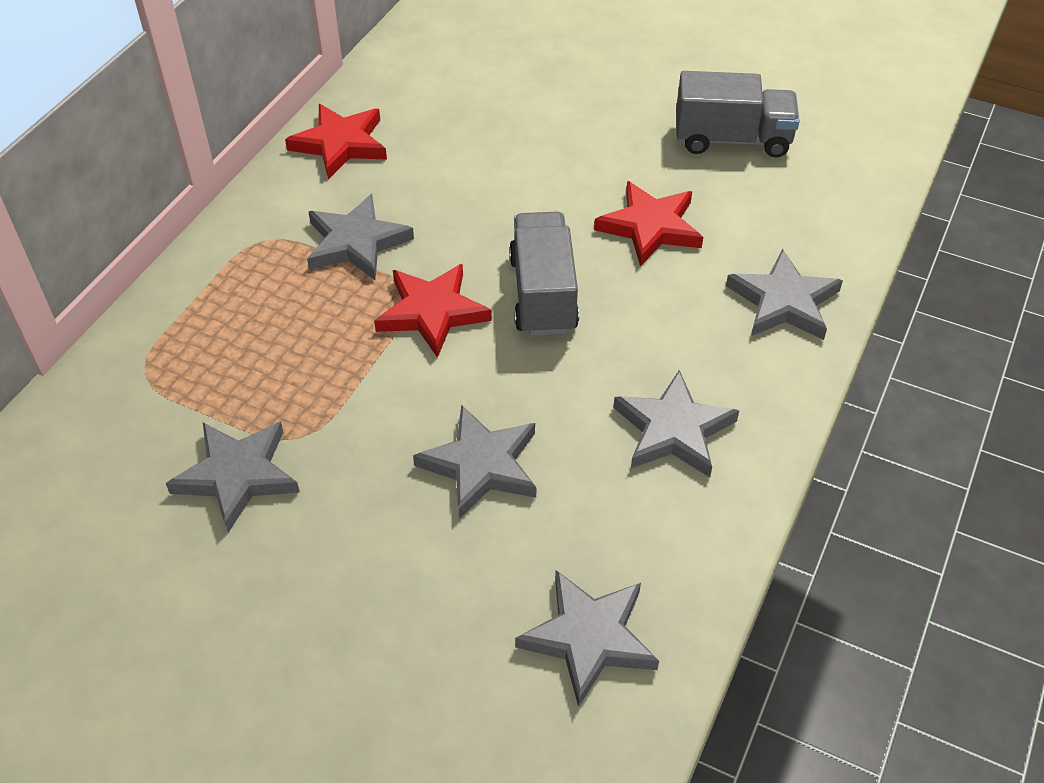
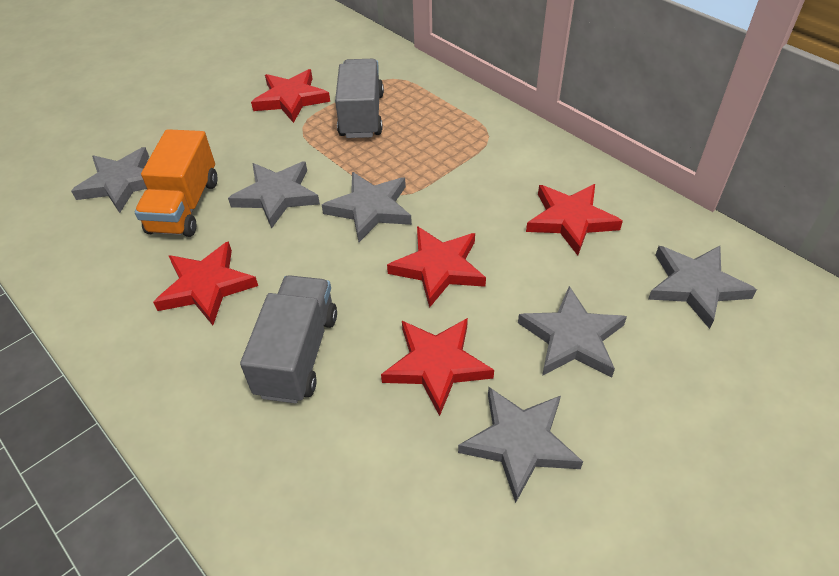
orange truck: 0 -> 1
red star: 3 -> 5

